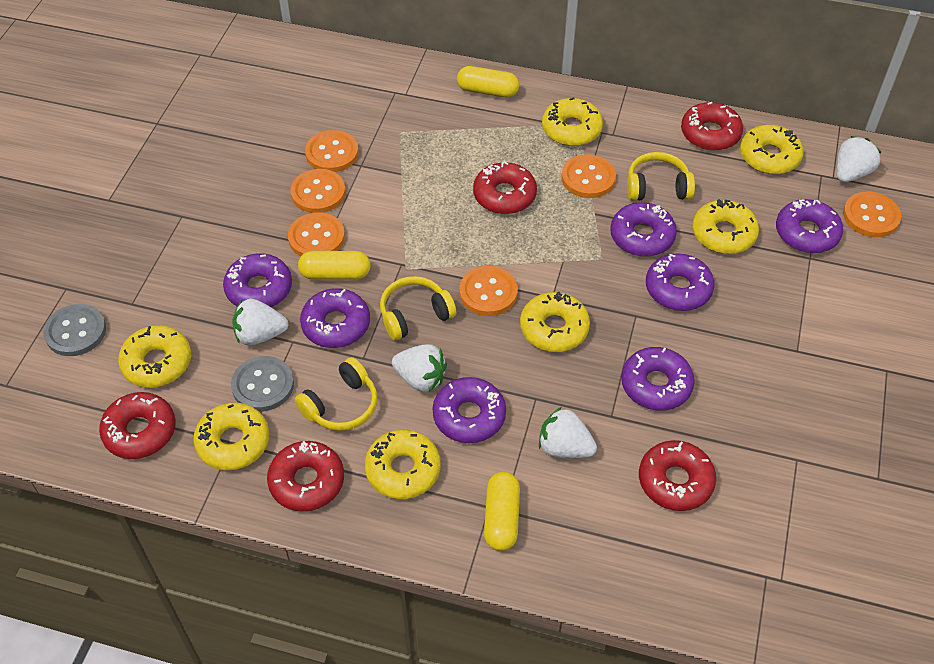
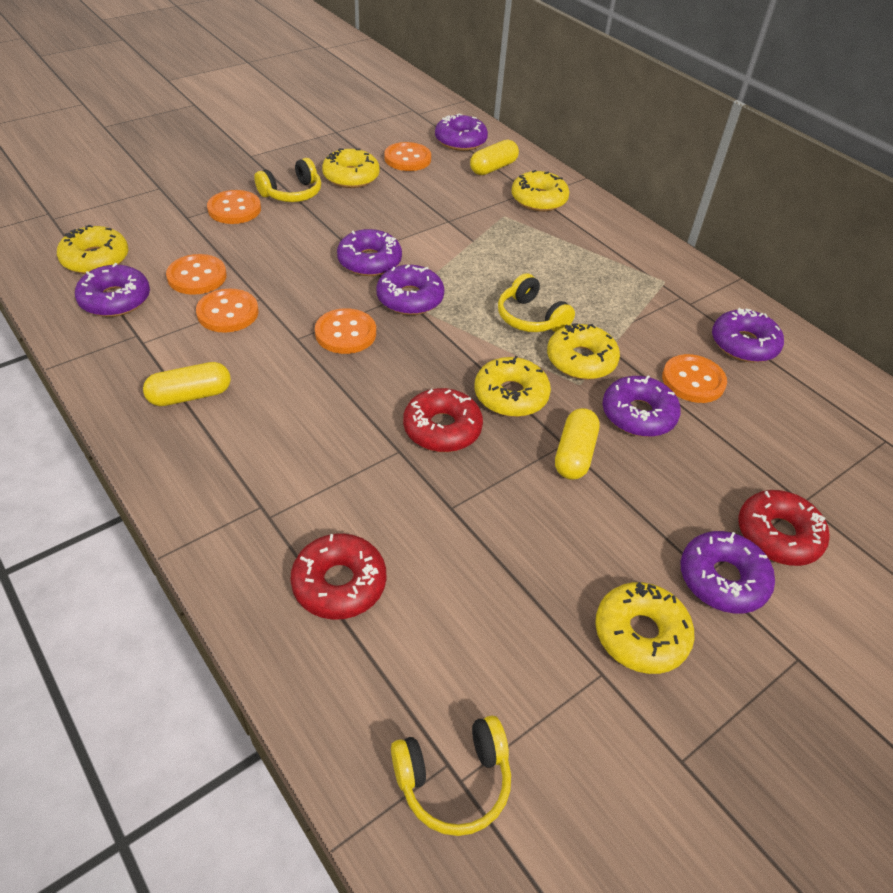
grey button: 2 -> 0
red donut: 5 -> 3
white strawberry: 4 -> 0
yellow donut: 7 -> 6

